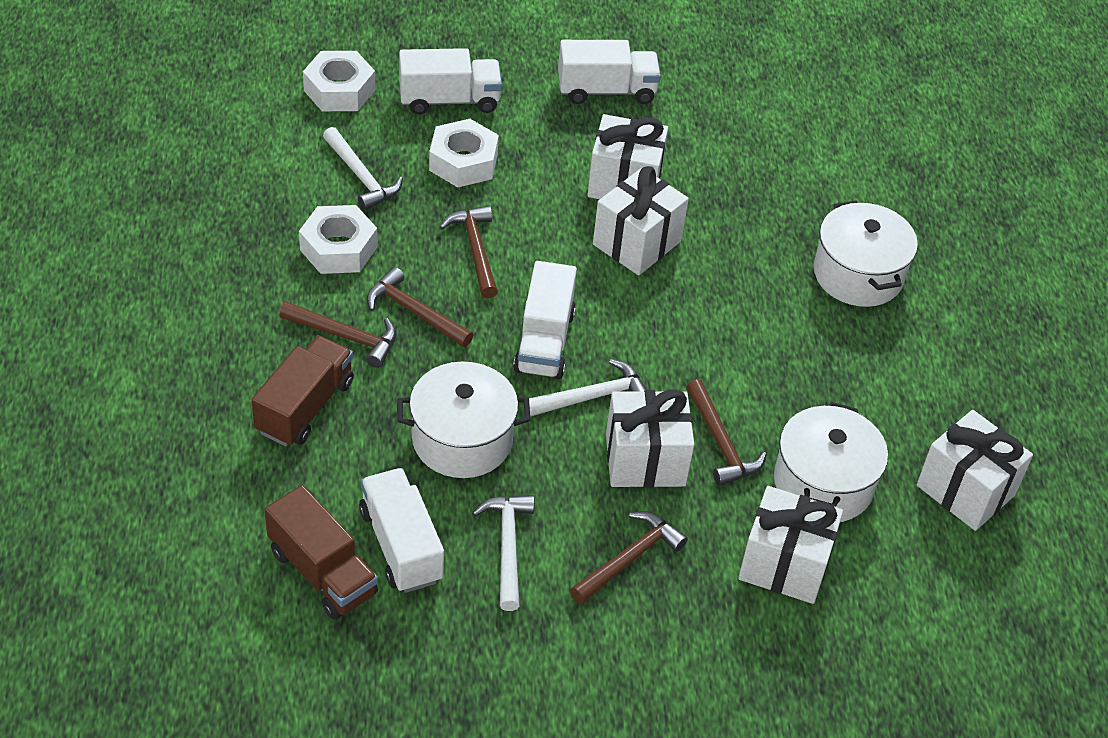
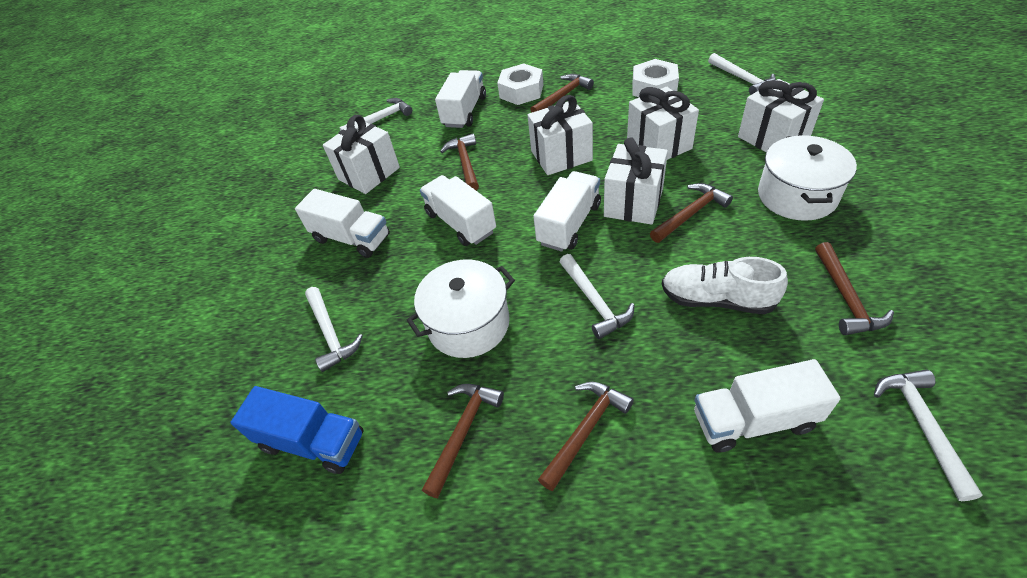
blue truck: 0 -> 1
brown hammer: 5 -> 6
brown truck: 2 -> 0
white hammer: 3 -> 5
white nut: 3 -> 2
white pot: 3 -> 2
white shoe: 0 -> 1
white truck: 4 -> 5

